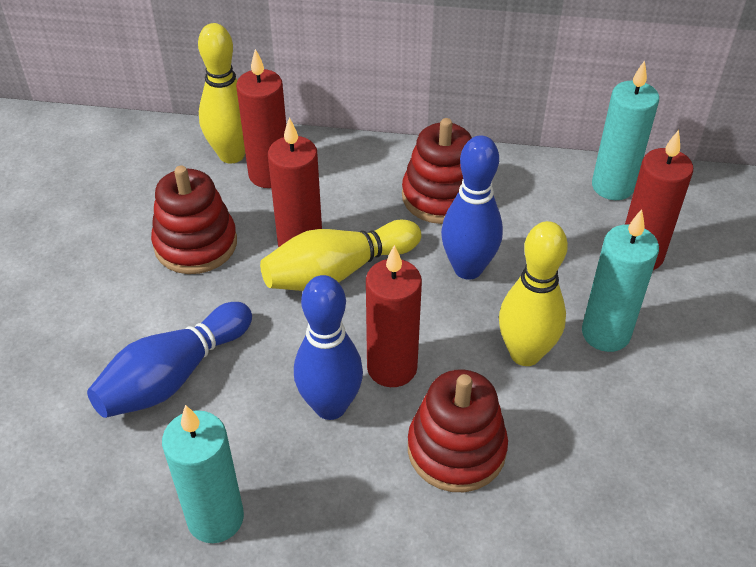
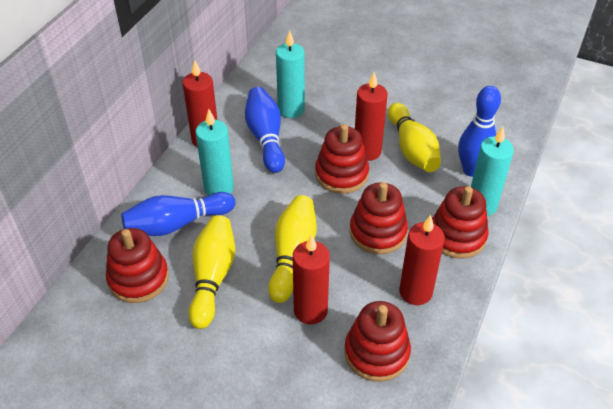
red stacking toy: 3 -> 5

